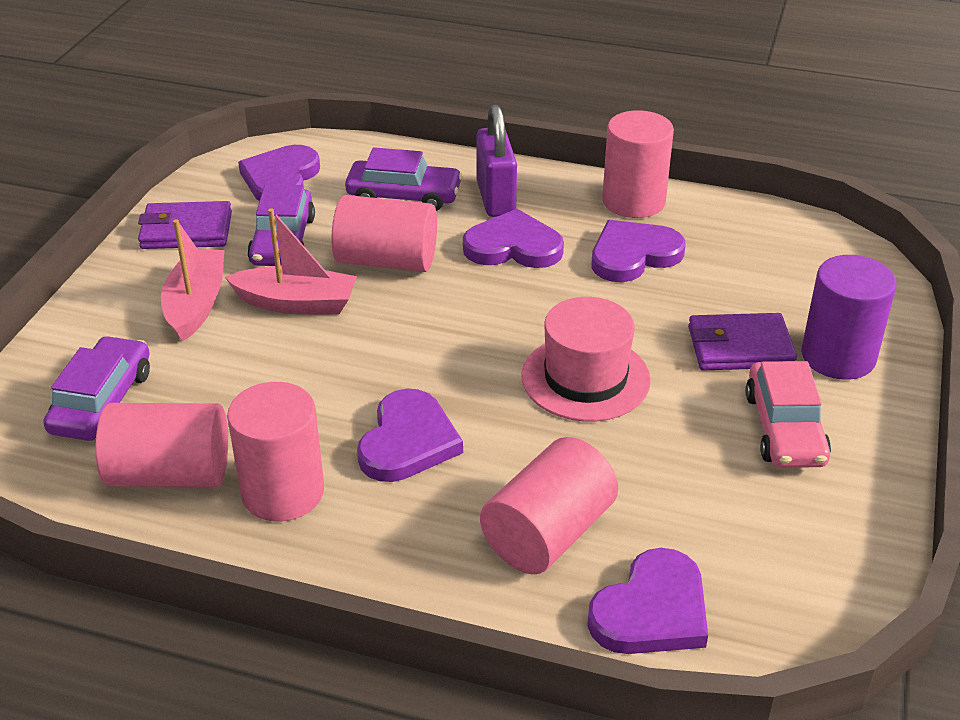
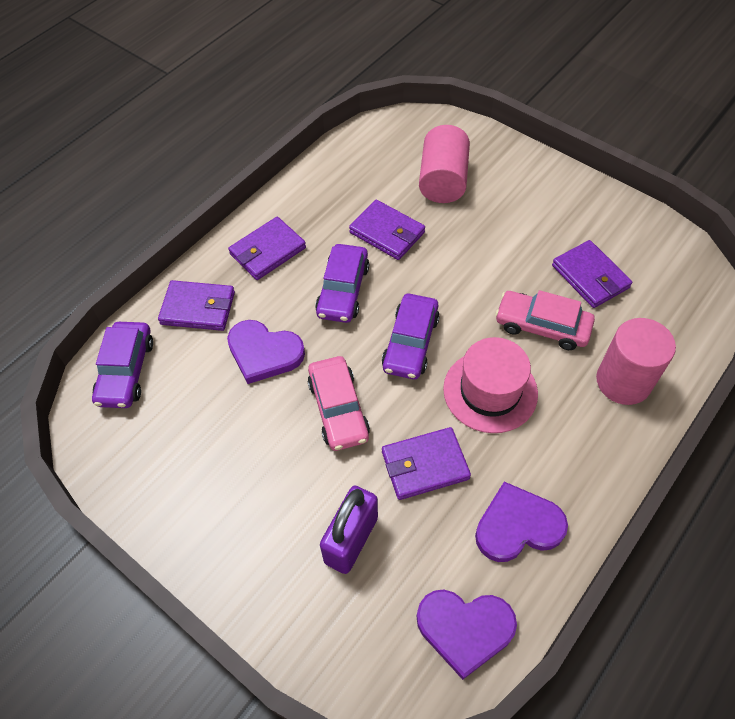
pink boat: 2 -> 0
pink car: 1 -> 2
pink cylinder: 5 -> 2
purple cylinder: 1 -> 0
purple heart: 5 -> 3
purple wallet: 2 -> 5

